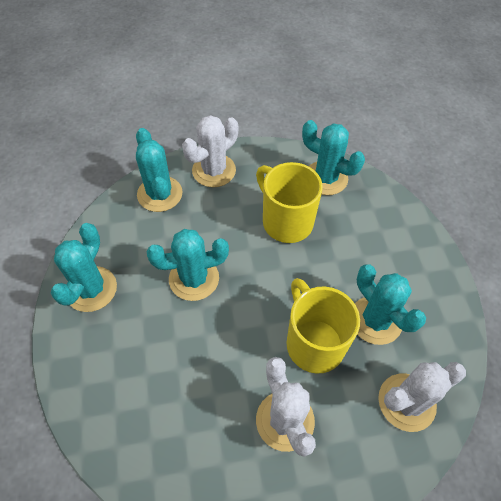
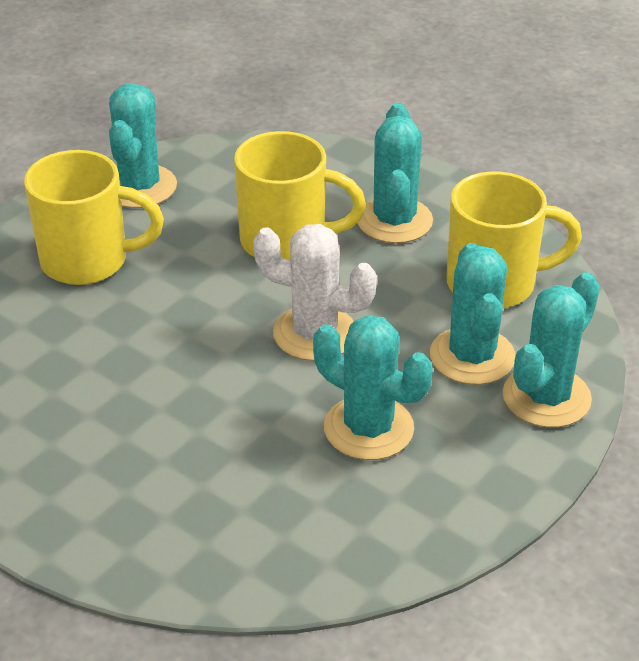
white cactus: 3 -> 1
yellow mug: 2 -> 3

